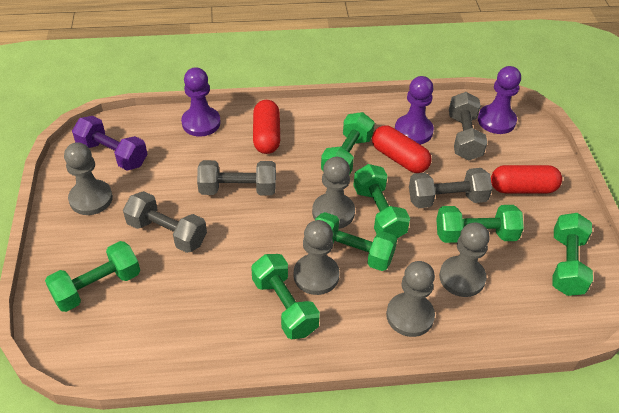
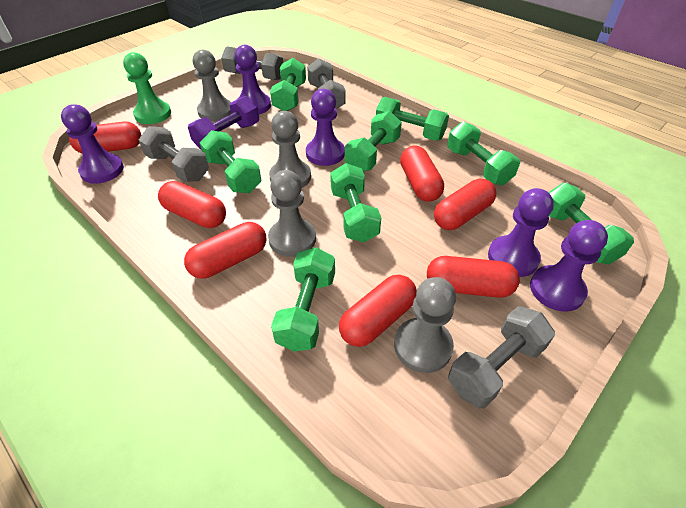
green dumbbell: 7 -> 8
green pawn: 0 -> 1
grey pawn: 5 -> 4
purple pawn: 3 -> 5
red capsule: 3 -> 7

